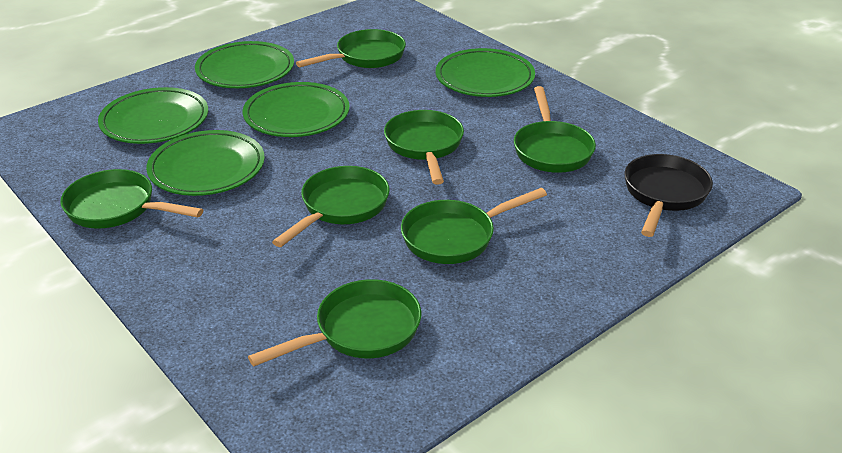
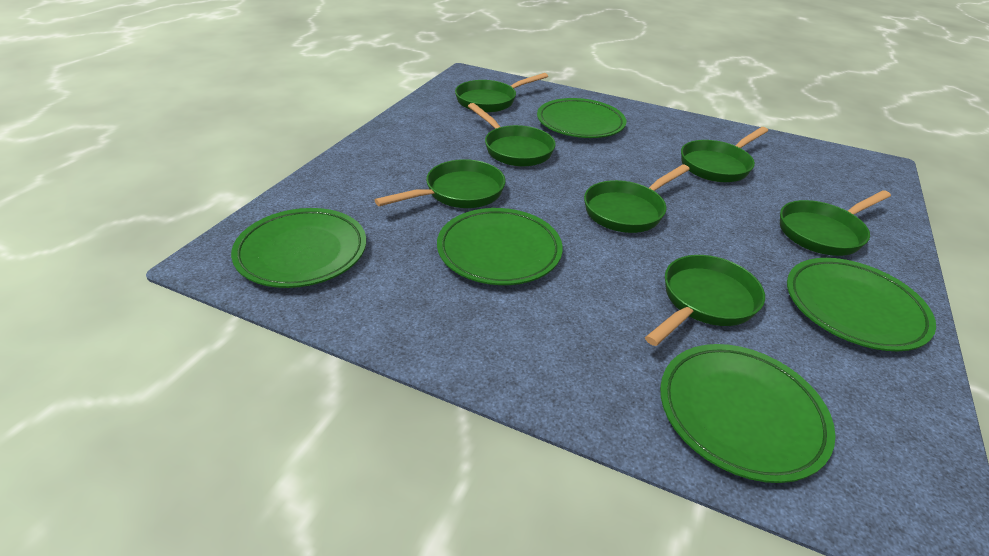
black pan: 1 -> 0

